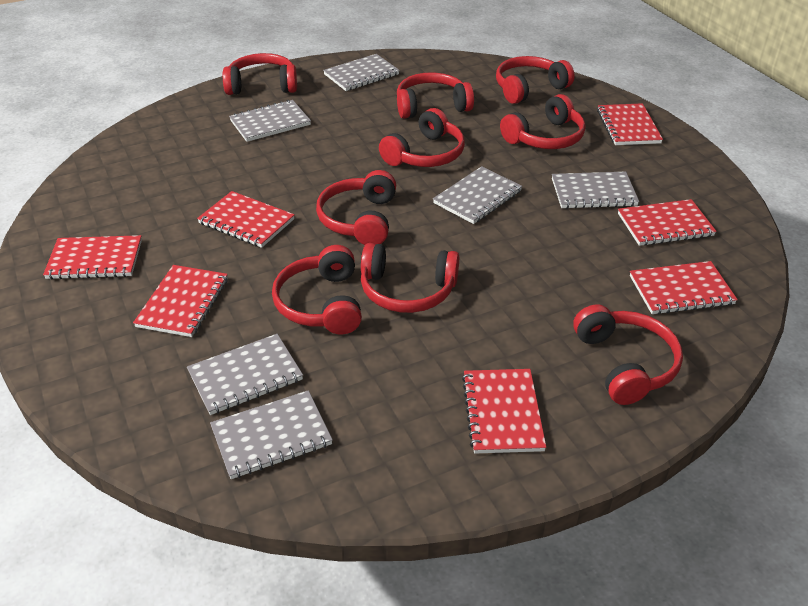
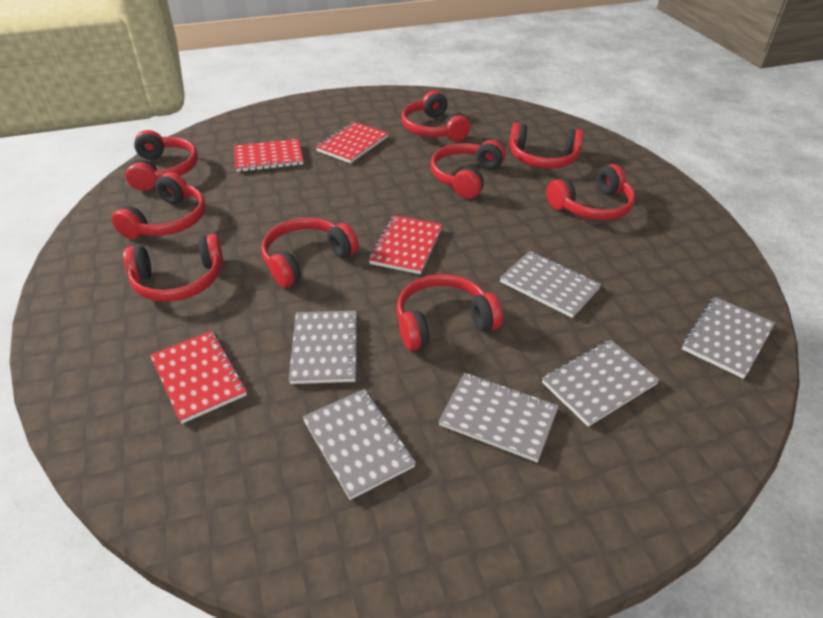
red notebook: 7 -> 4

